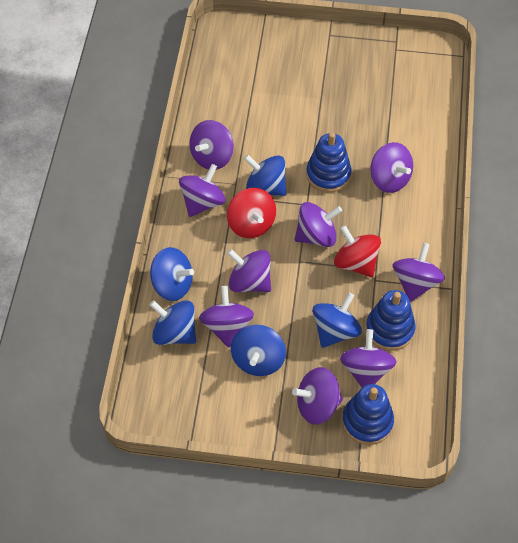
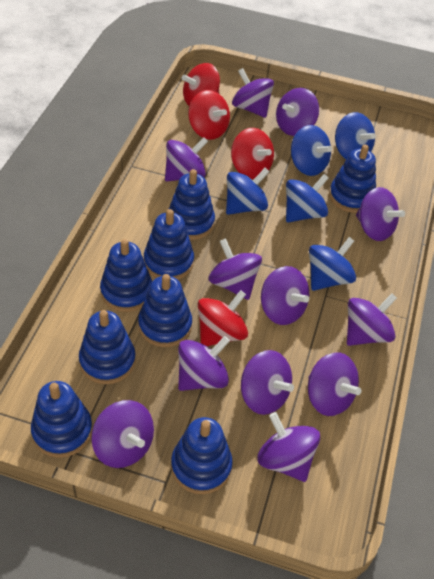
blue stacking toy: 3 -> 8
purple spinning top: 9 -> 12
red spinning top: 2 -> 4

